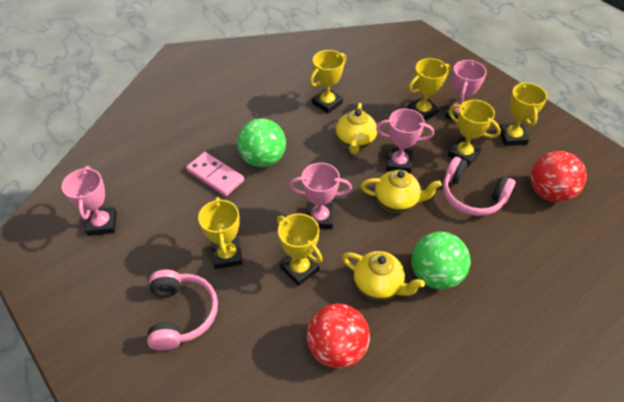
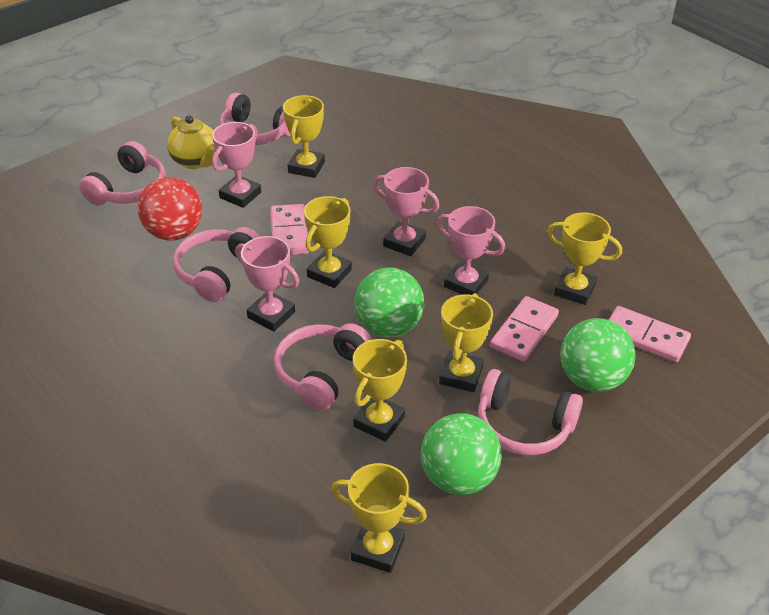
green ball: 2 -> 3
pink domino: 1 -> 3
pink headphones: 2 -> 5
red ball: 2 -> 1
yellow teapot: 3 -> 1

